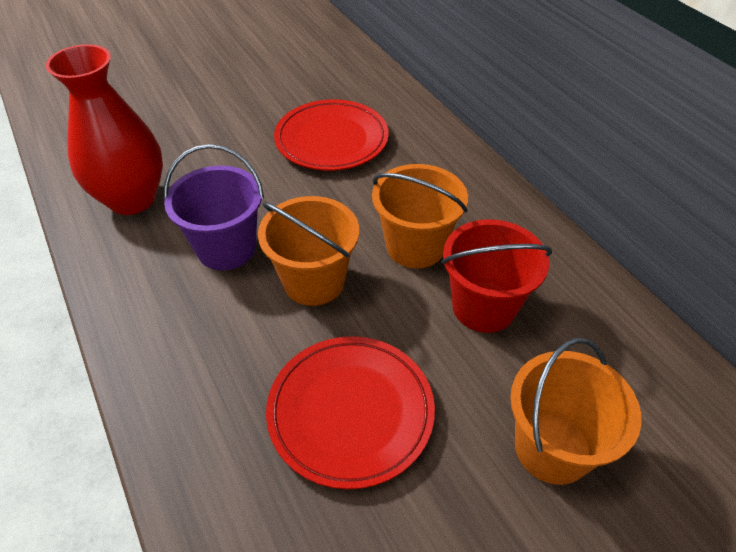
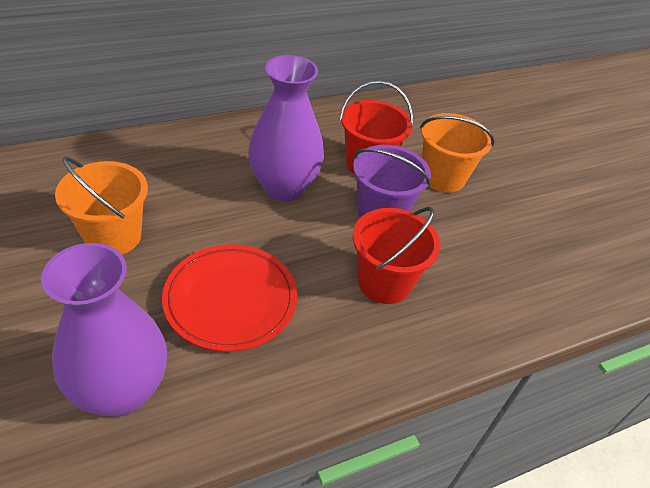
orange bucket: 3 -> 2
purple vase: 0 -> 2
red bucket: 1 -> 2
red plate: 2 -> 1
red vase: 1 -> 0

